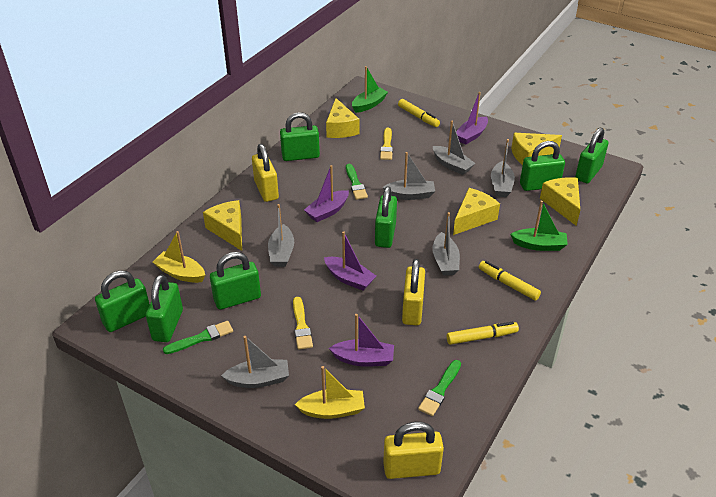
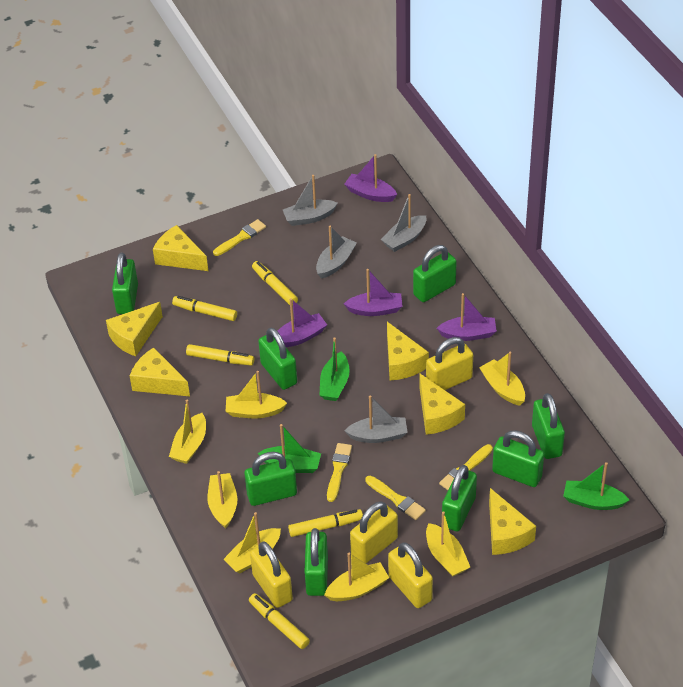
green boat: 2 -> 3
green brush: 3 -> 0
green padlock: 7 -> 8
grey boat: 6 -> 4
yellow boat: 2 -> 7
yellow brush: 2 -> 4
yellow cheese: 5 -> 6
yellow marker: 3 -> 5
yellow padlock: 3 -> 4

